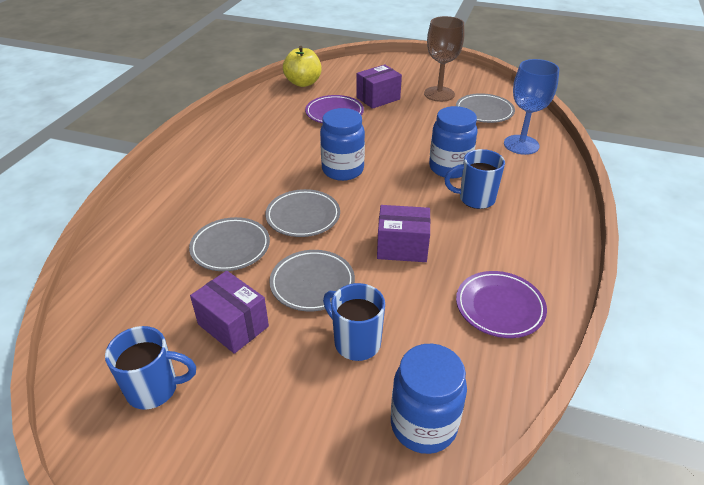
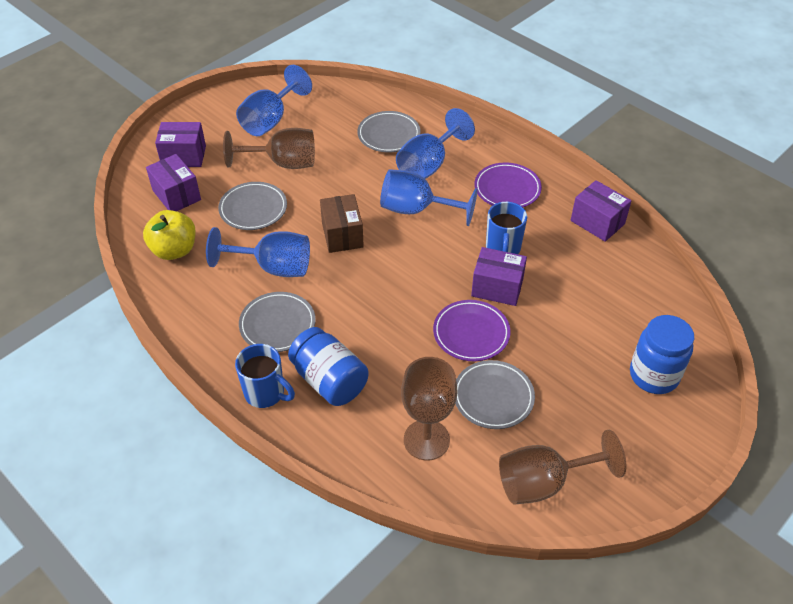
blue goblet: 1 -> 4
blue jar: 3 -> 2
blue mug: 3 -> 2
brown box: 0 -> 1
brown goblet: 1 -> 3
purple box: 3 -> 4

